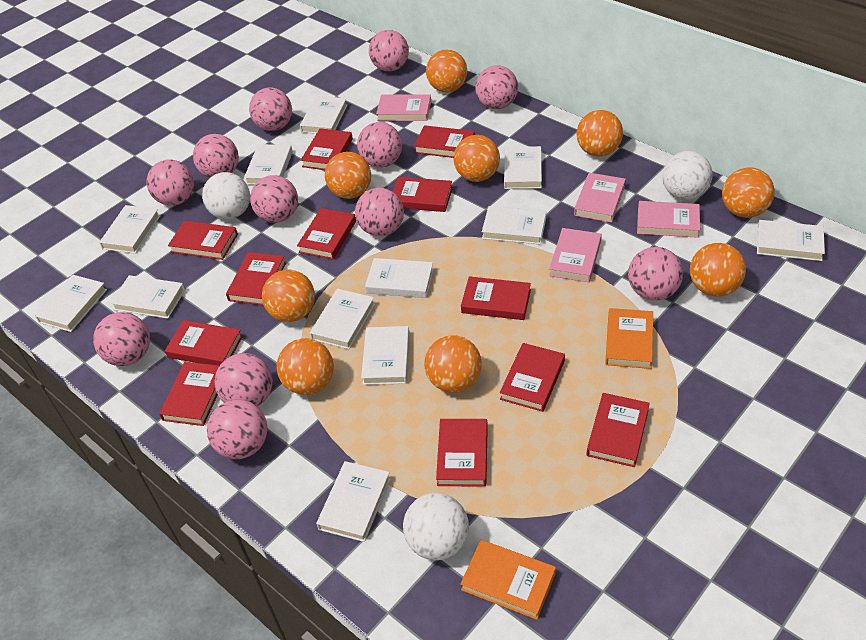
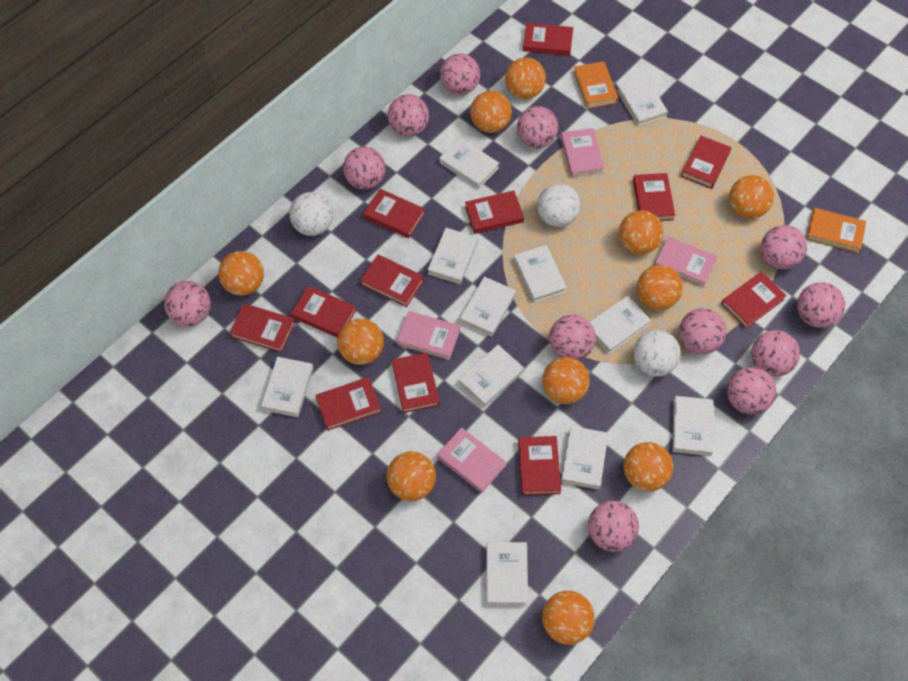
orange ball: 9 -> 11
white book: 12 -> 11

